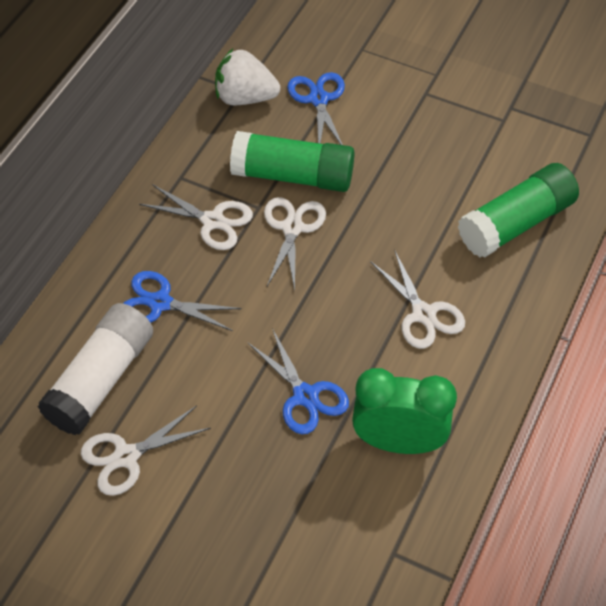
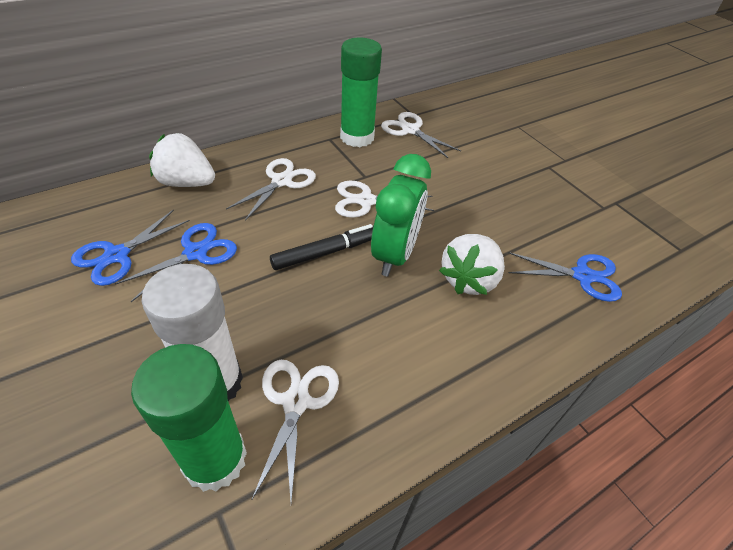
black marker: 0 -> 1
white strawberry: 1 -> 2

